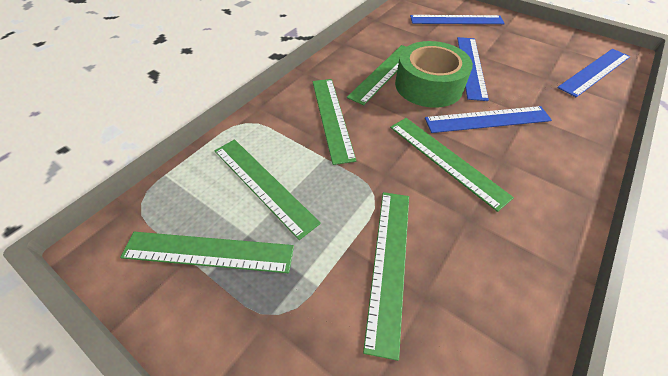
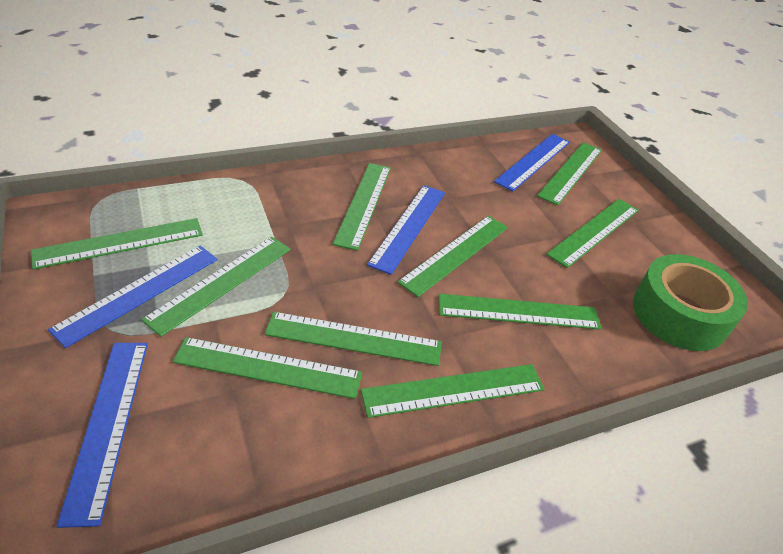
green ruler: 6 -> 10

